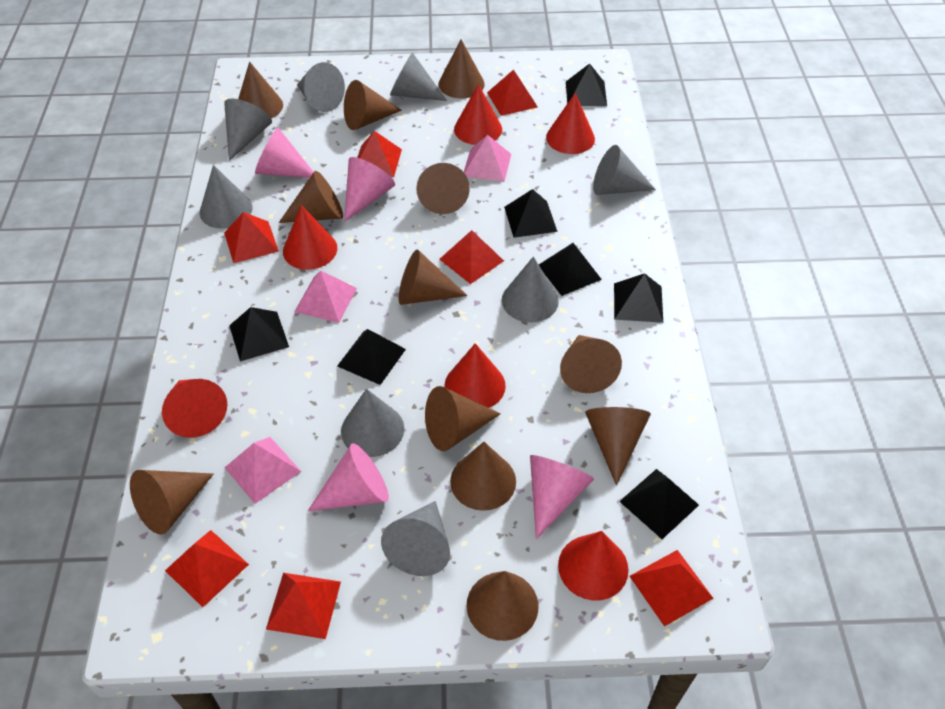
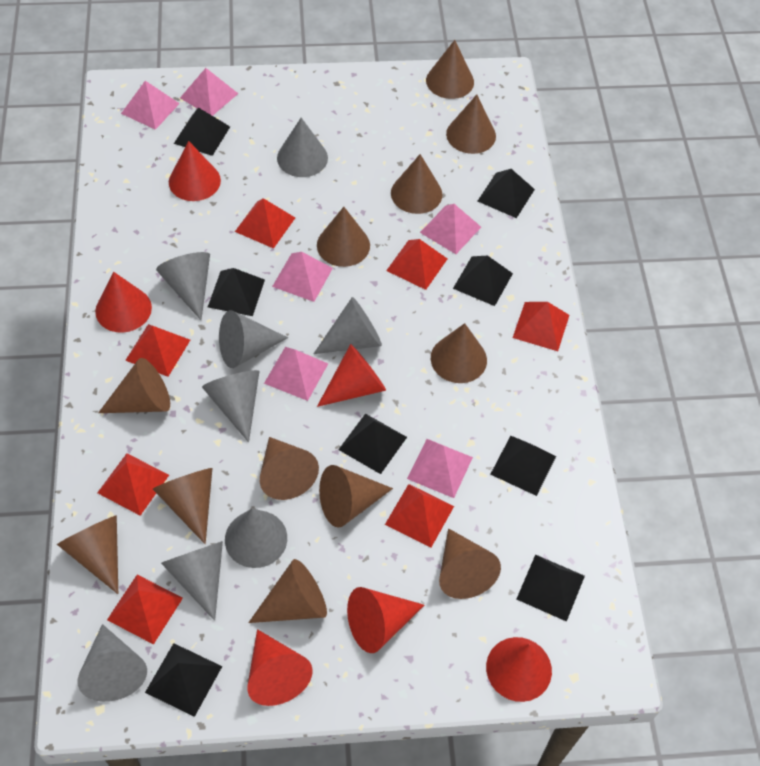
black pyramid: 7 -> 8
pink cone: 4 -> 0
pink pyramid: 3 -> 6

